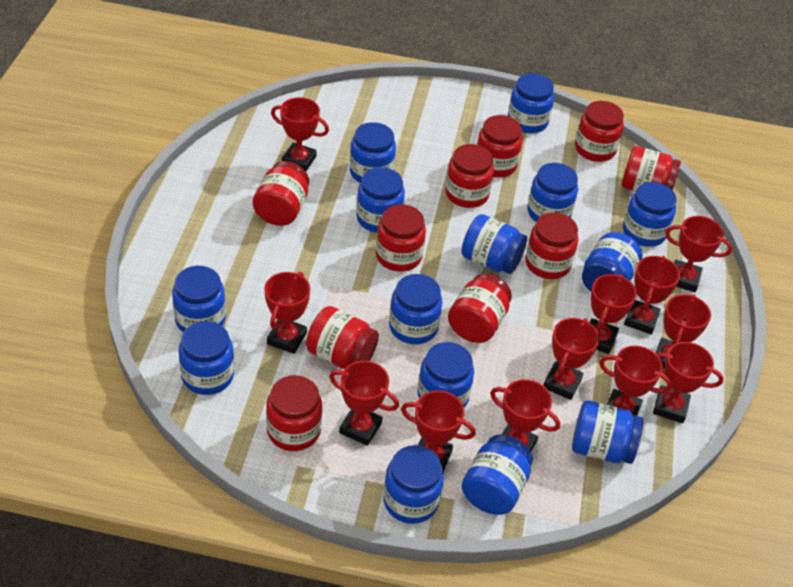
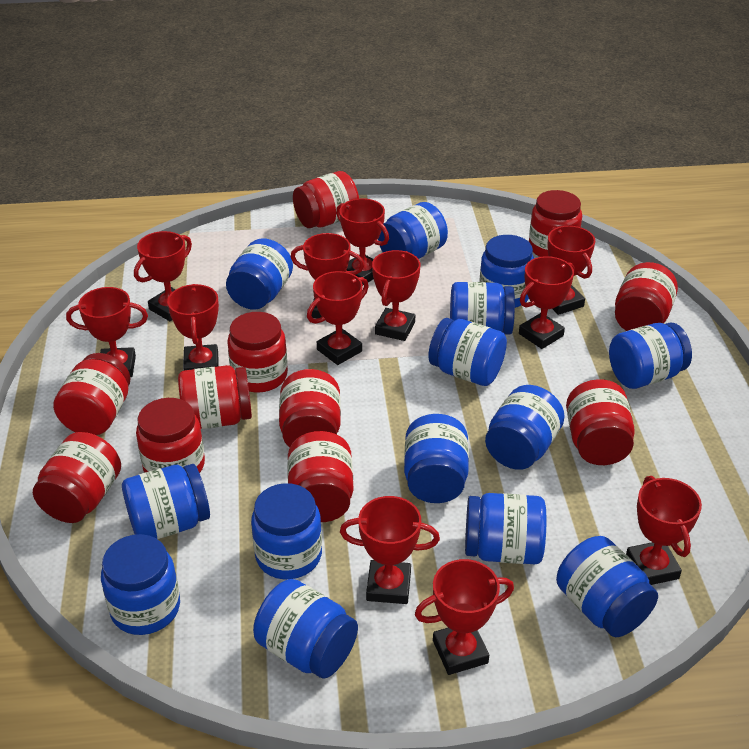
red jar: 10 -> 11

